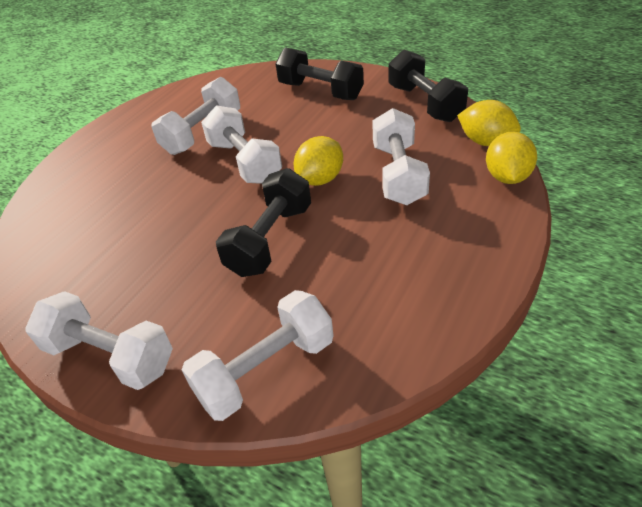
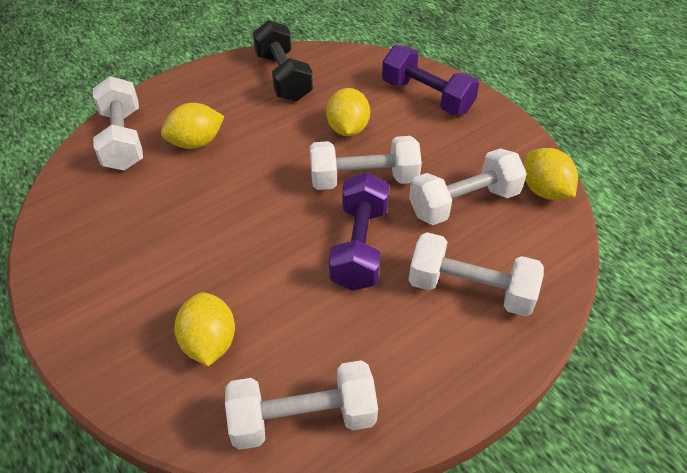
black dumbbell: 3 -> 1
purple dumbbell: 0 -> 2
yellow lemon: 3 -> 4

